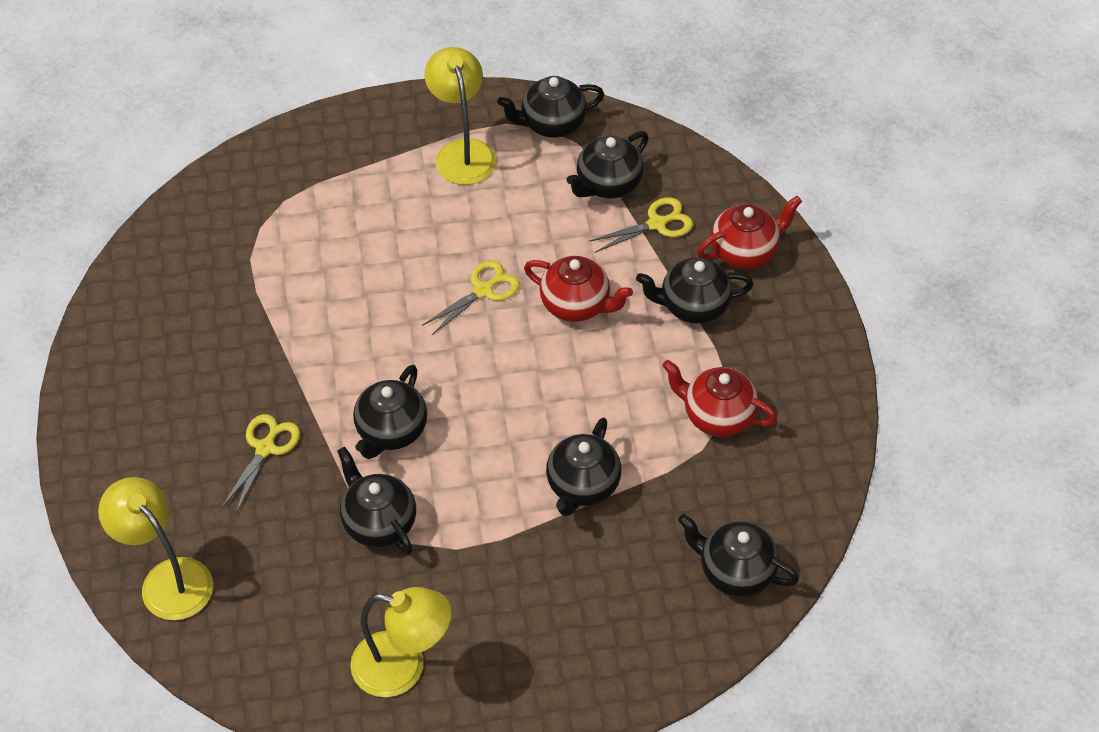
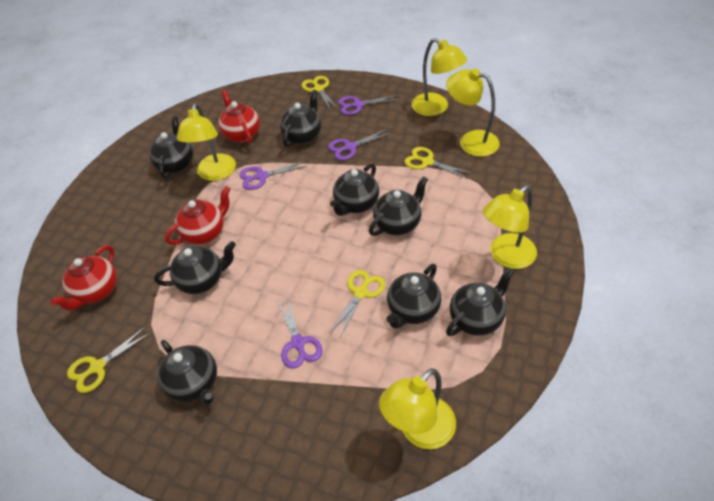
black teapot: 7 -> 8
purple scissors: 0 -> 4
yellow lamp: 3 -> 5
yellow scissors: 3 -> 4

